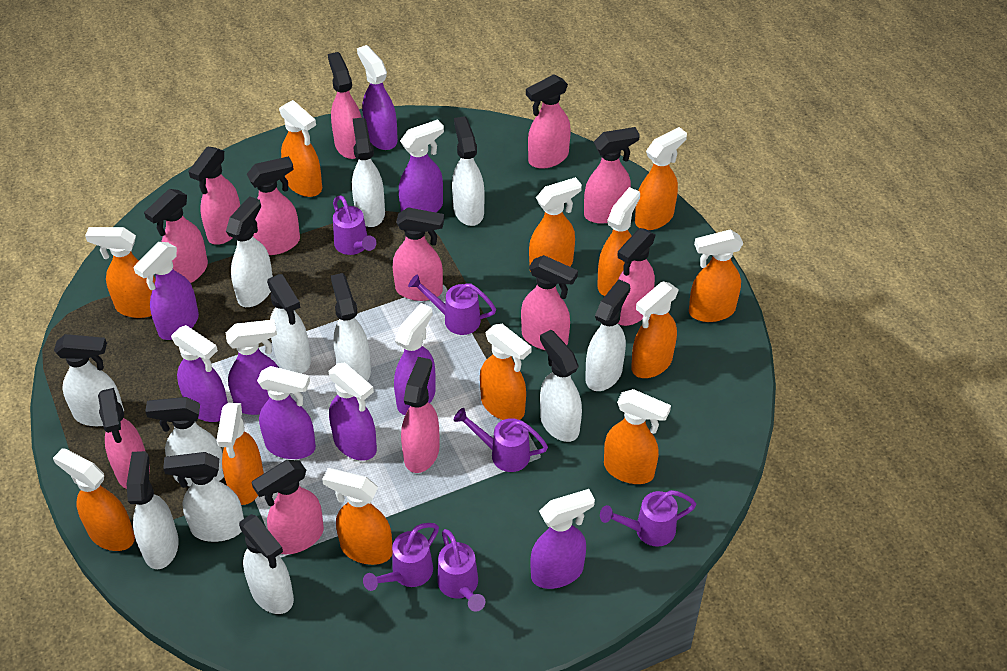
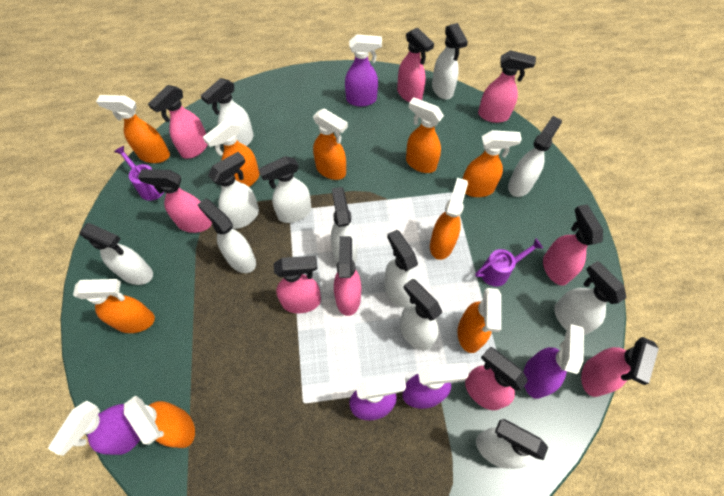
orange spray bottle: 12 -> 9
pink spray bottle: 12 -> 9
purple spray bottle: 9 -> 5
purple watering can: 6 -> 2

